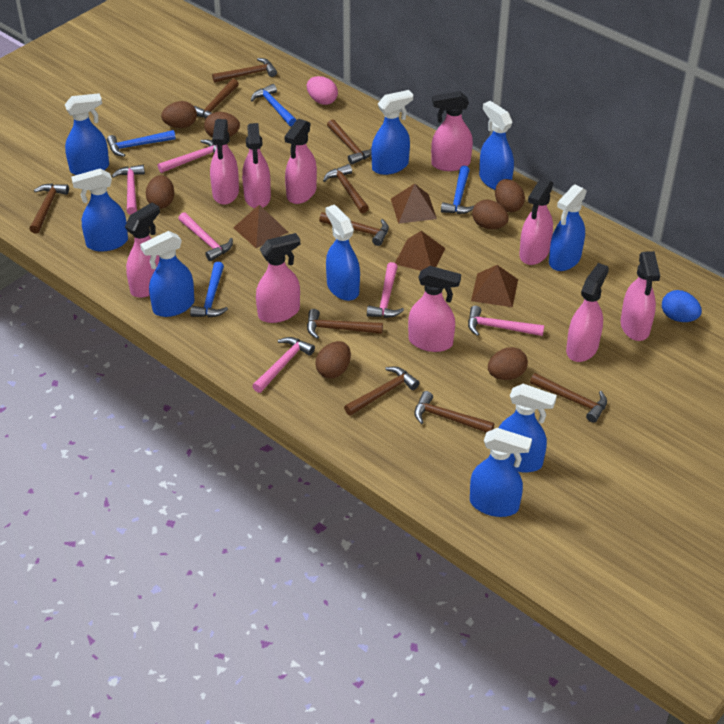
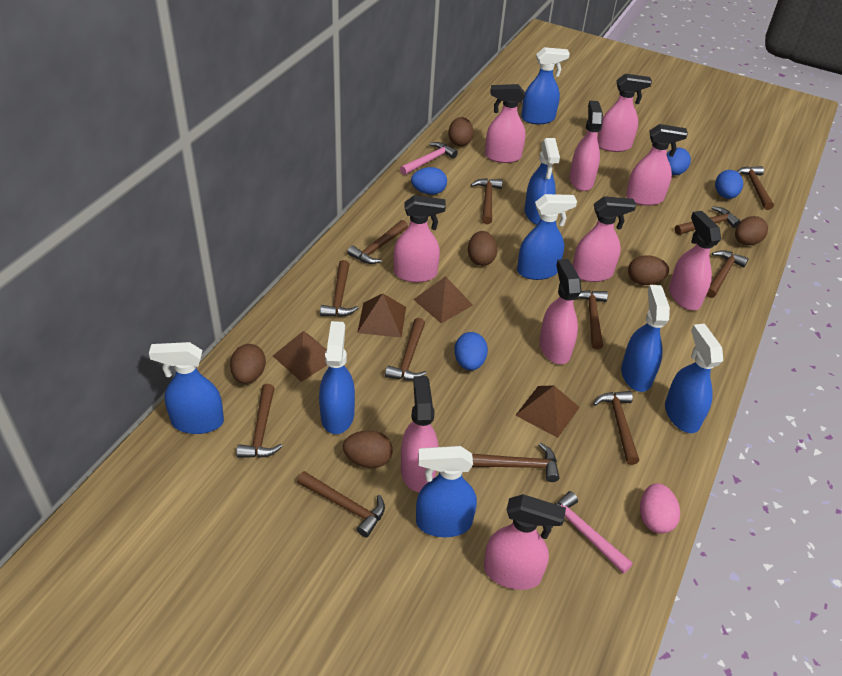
blue egg: 1 -> 4
blue hammer: 4 -> 0
blue spray bottle: 9 -> 8
brown egg: 7 -> 6
brown hammer: 10 -> 12
pink hammer: 6 -> 2

